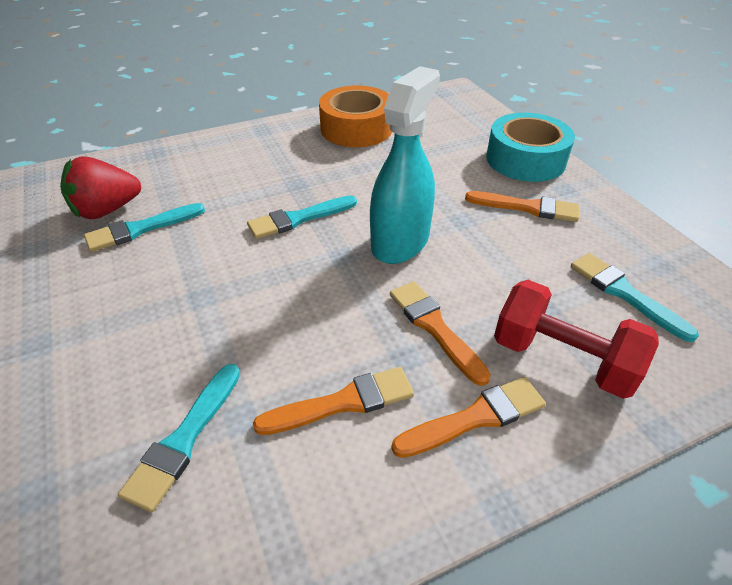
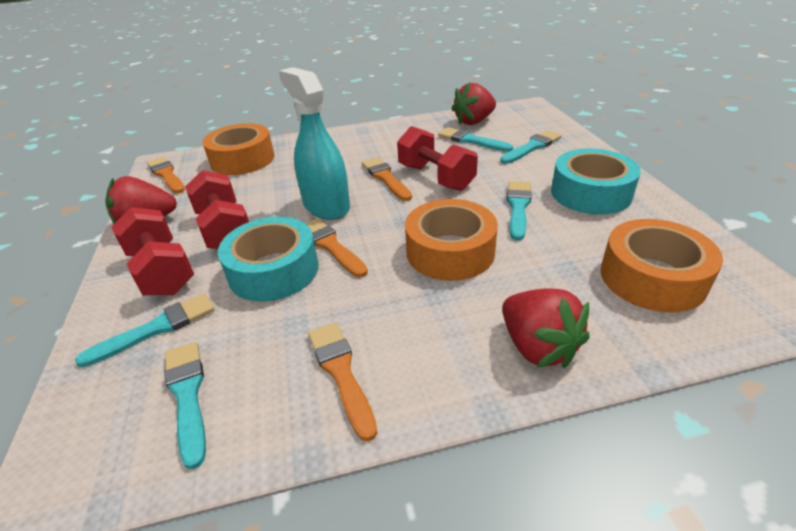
orange tape: 1 -> 3
red dumbbell: 1 -> 3
red strawberry: 1 -> 3
turquoise brush: 4 -> 5
turquoise tape: 1 -> 2

